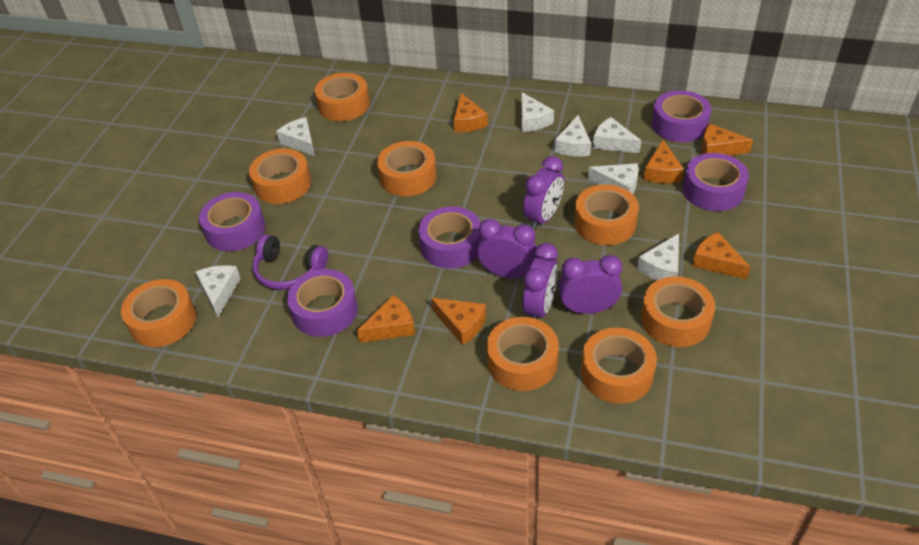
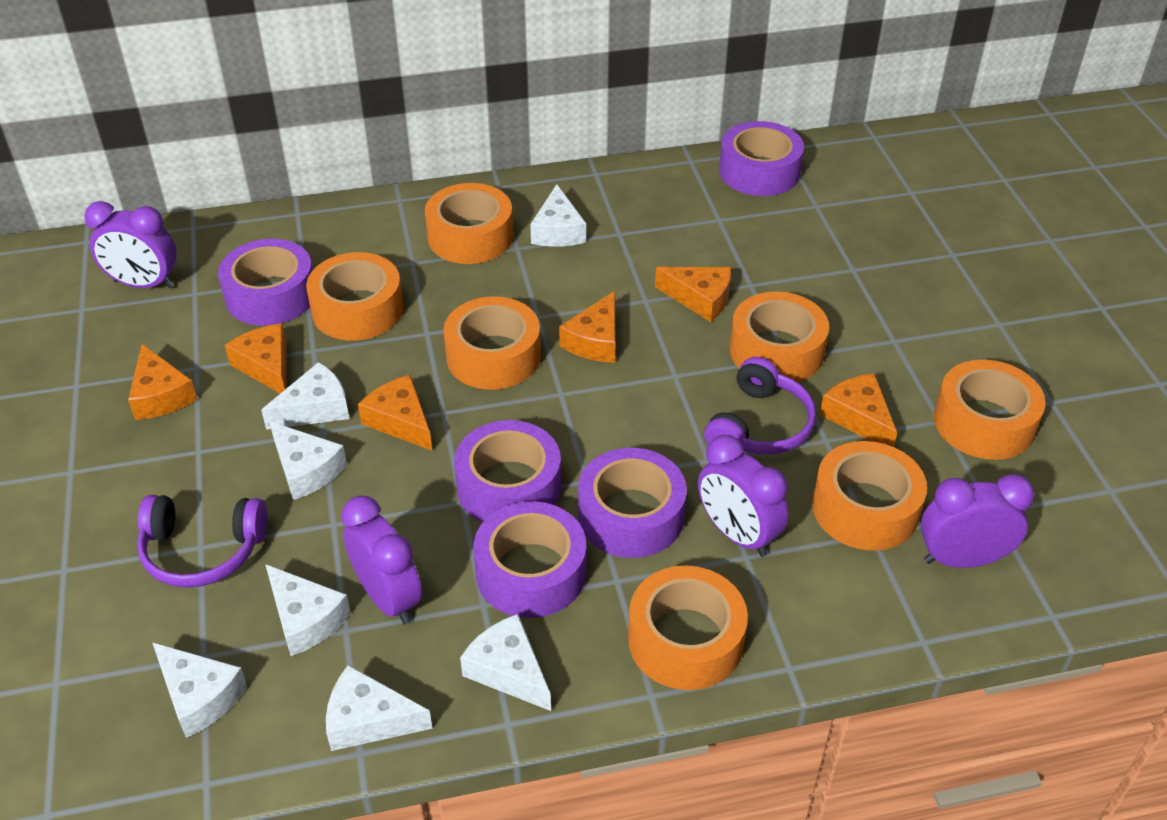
orange tape: 8 -> 7
purple headphones: 1 -> 2

